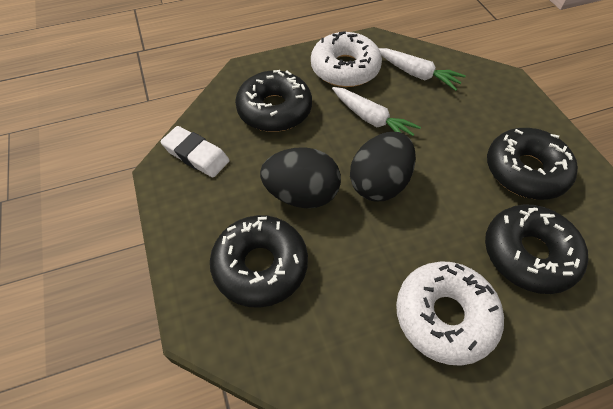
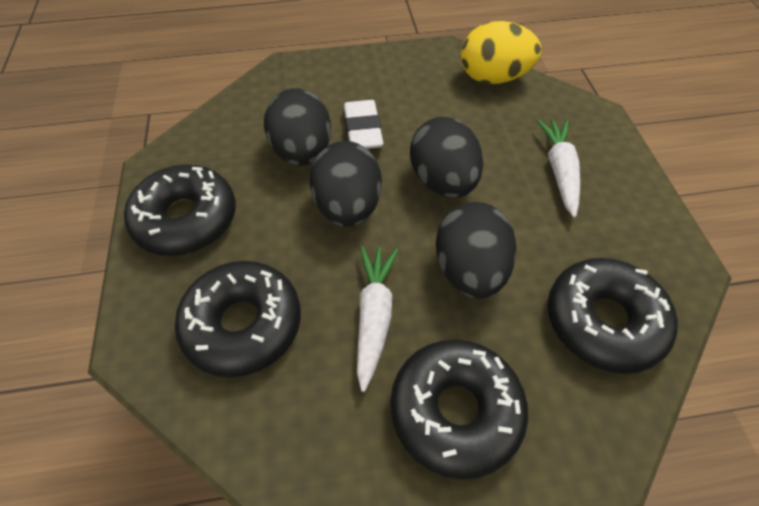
black egg: 2 -> 4
white donut: 2 -> 0
yellow egg: 0 -> 1

